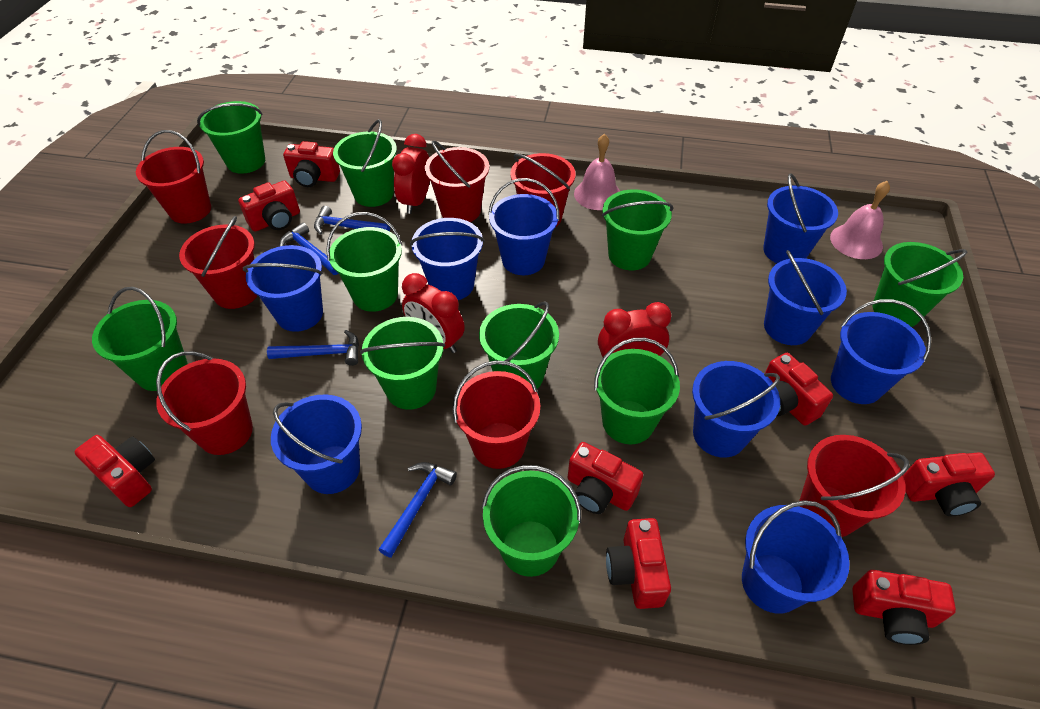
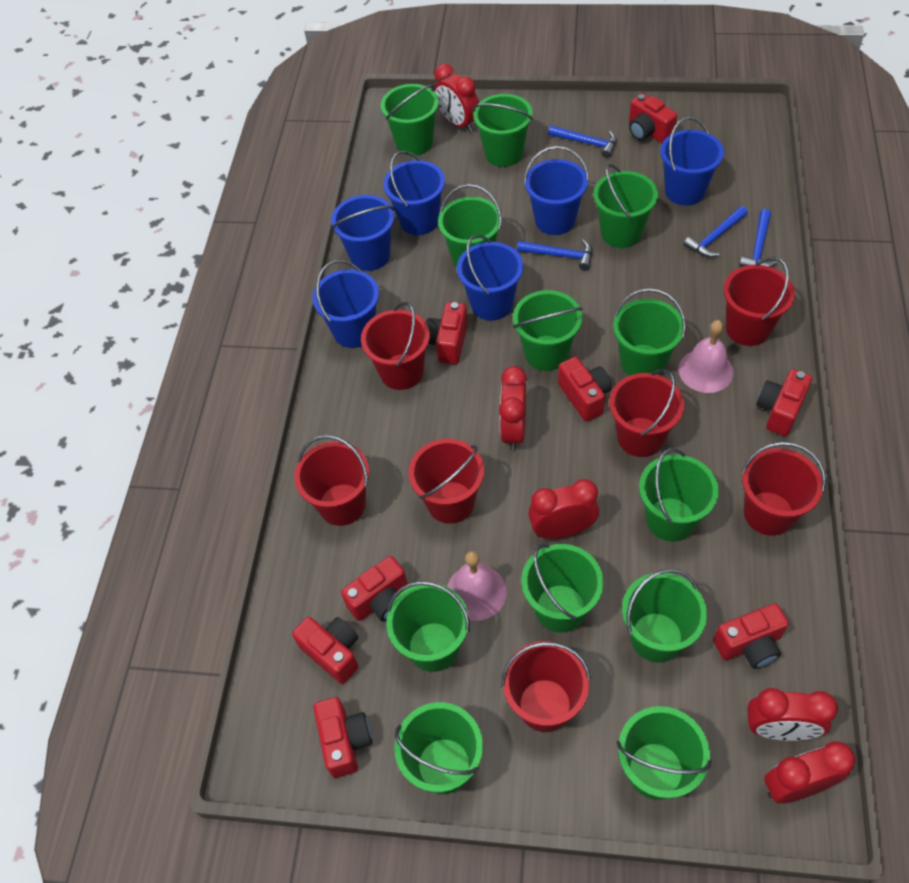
blue bucket: 9 -> 6
green bucket: 10 -> 12
red clock: 3 -> 5

